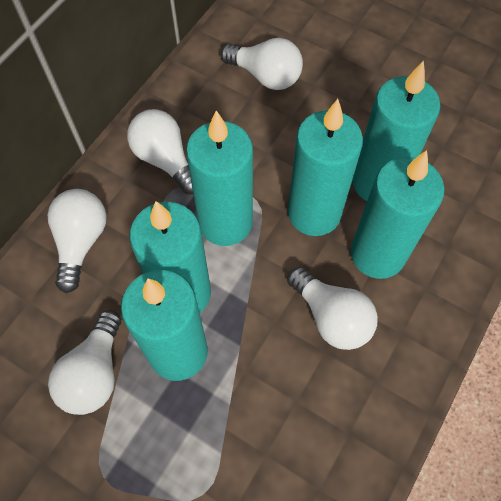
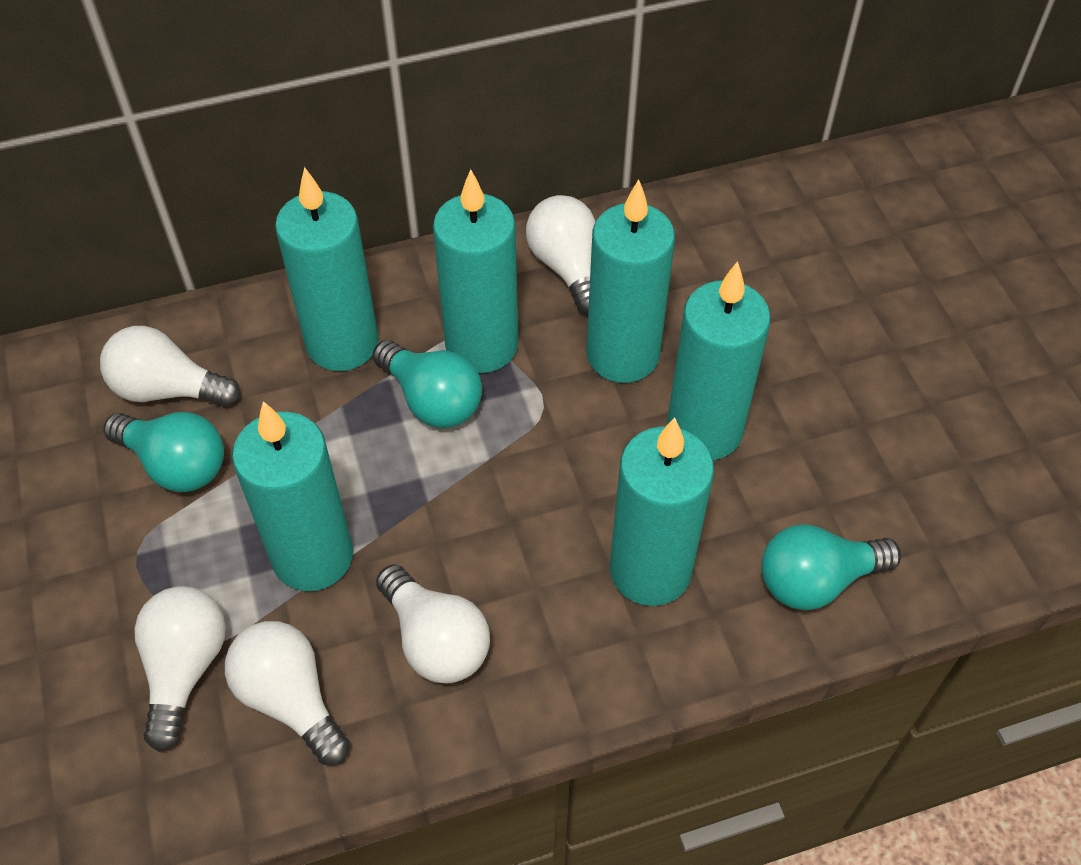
turquoise light bulb: 0 -> 3

